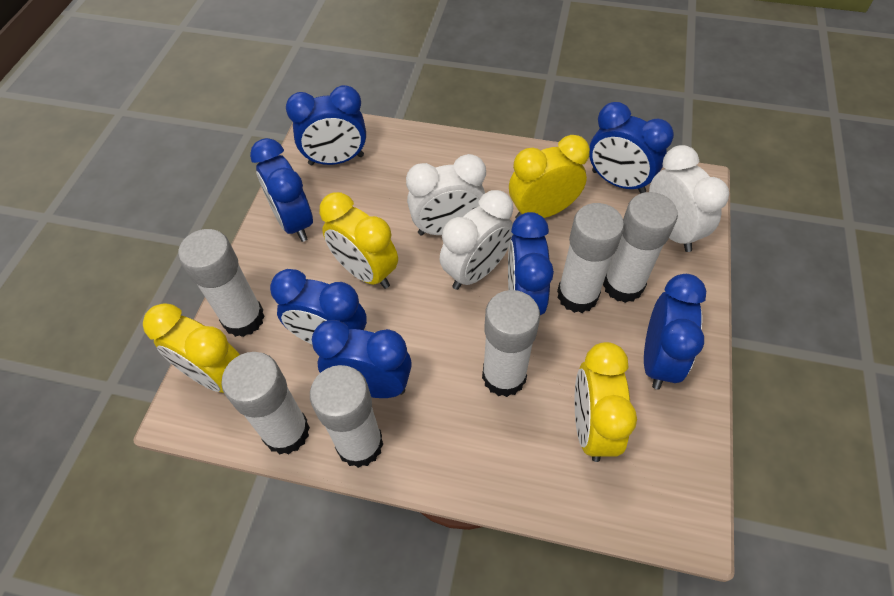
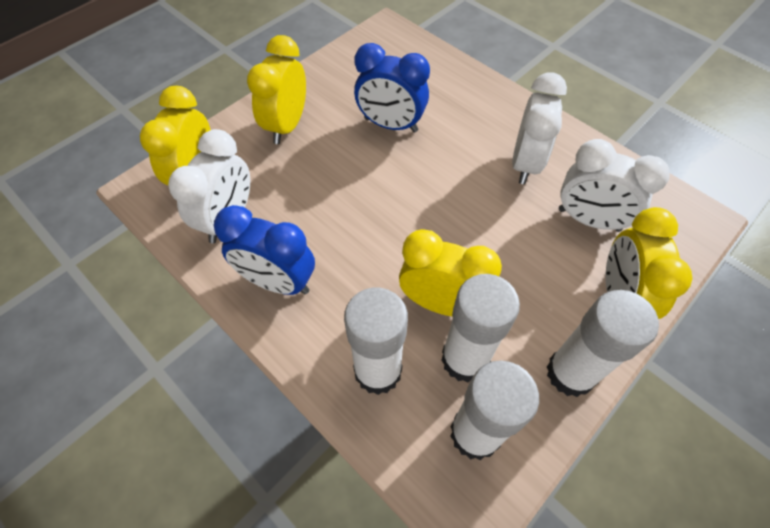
blue clock: 7 -> 2
white glue stick: 6 -> 4

